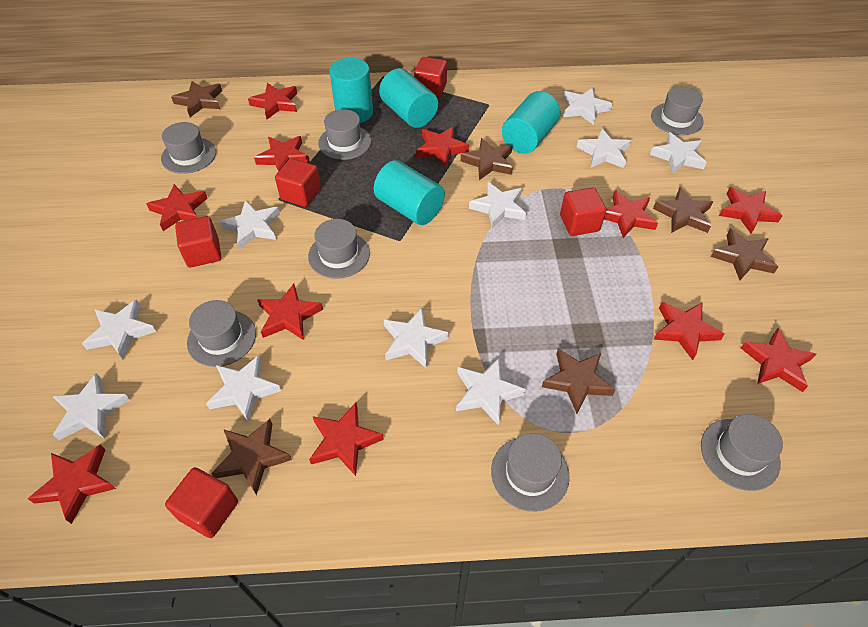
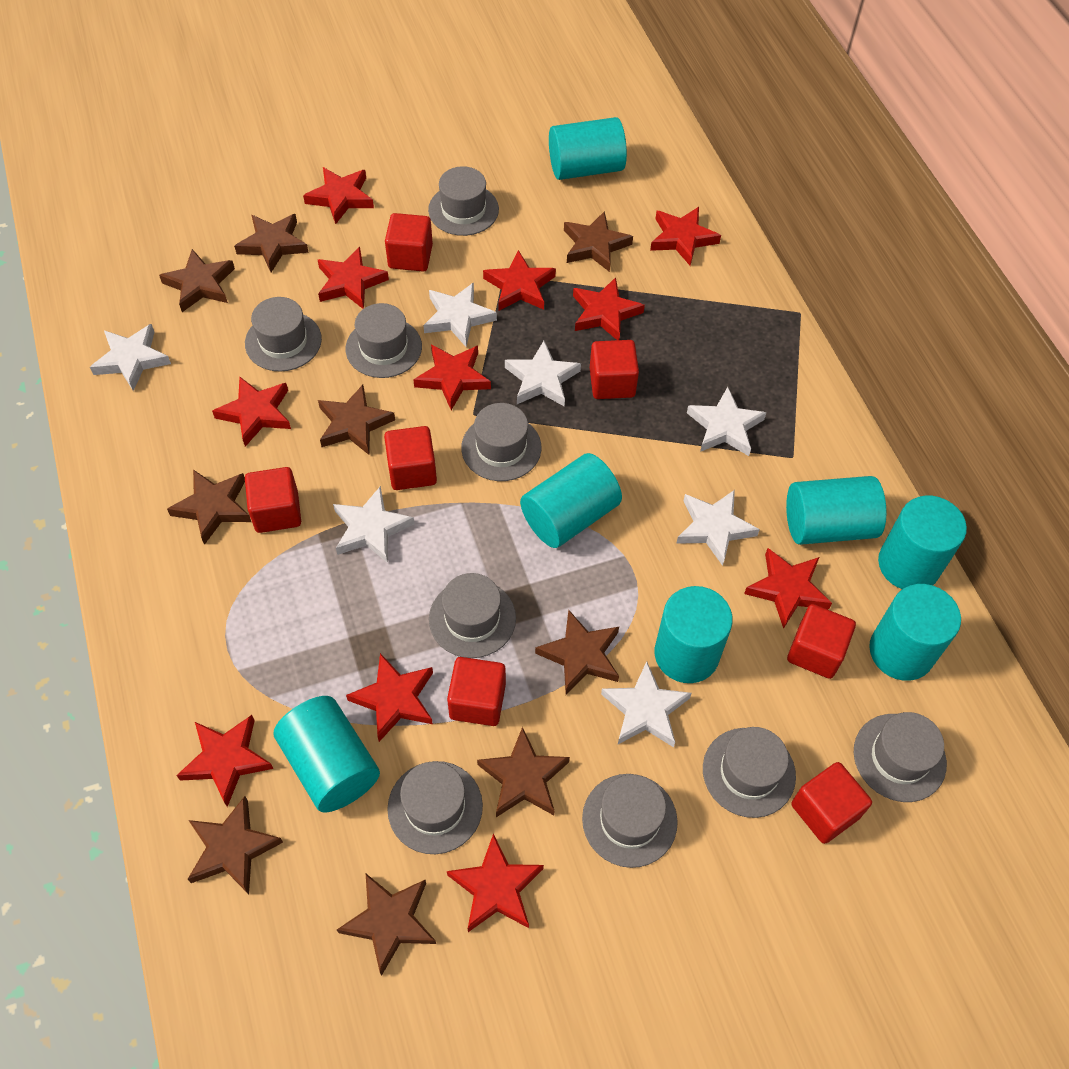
brown star: 6 -> 9
grey hat: 7 -> 9
red cube: 5 -> 7
turquoise cylinder: 4 -> 7
white star: 10 -> 7

